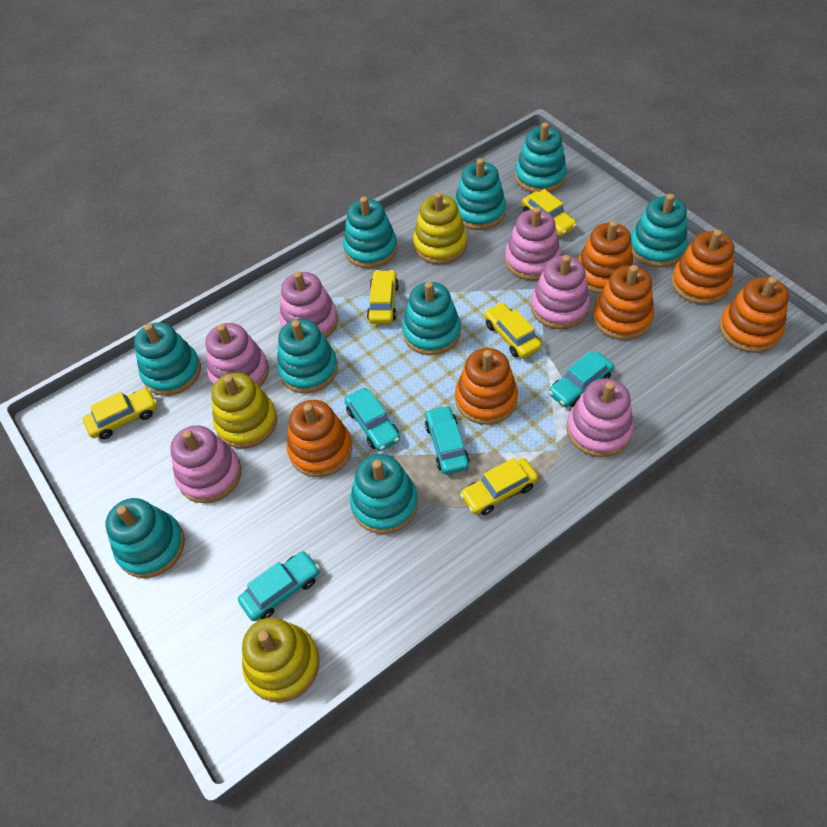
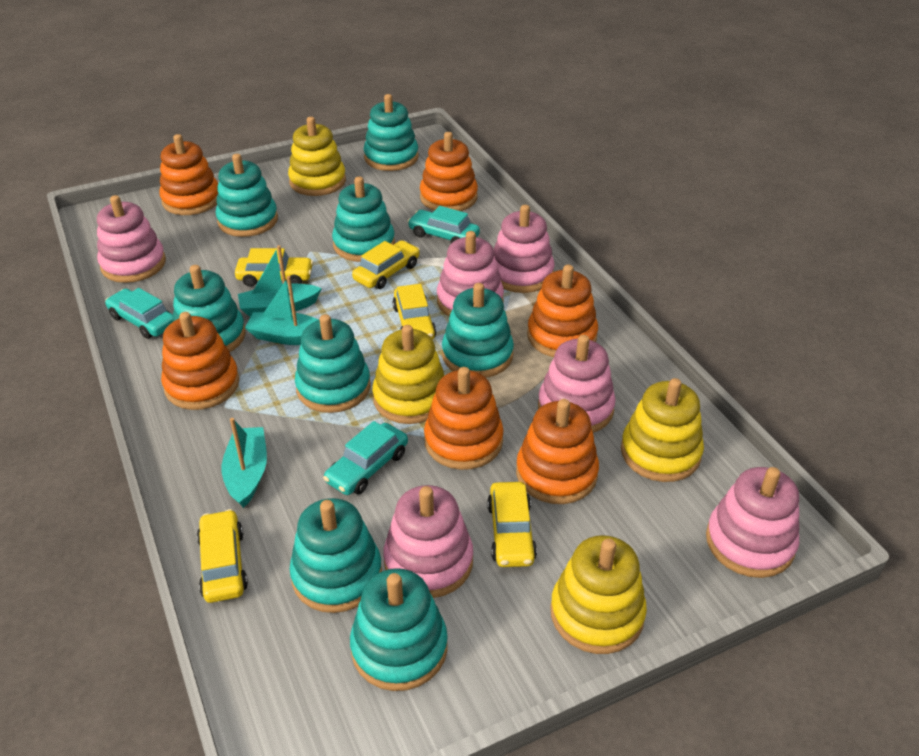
turquoise boat: 0 -> 3
turquoise car: 4 -> 3
turquoise stacking toy: 9 -> 8
yellow stacking toy: 3 -> 4

